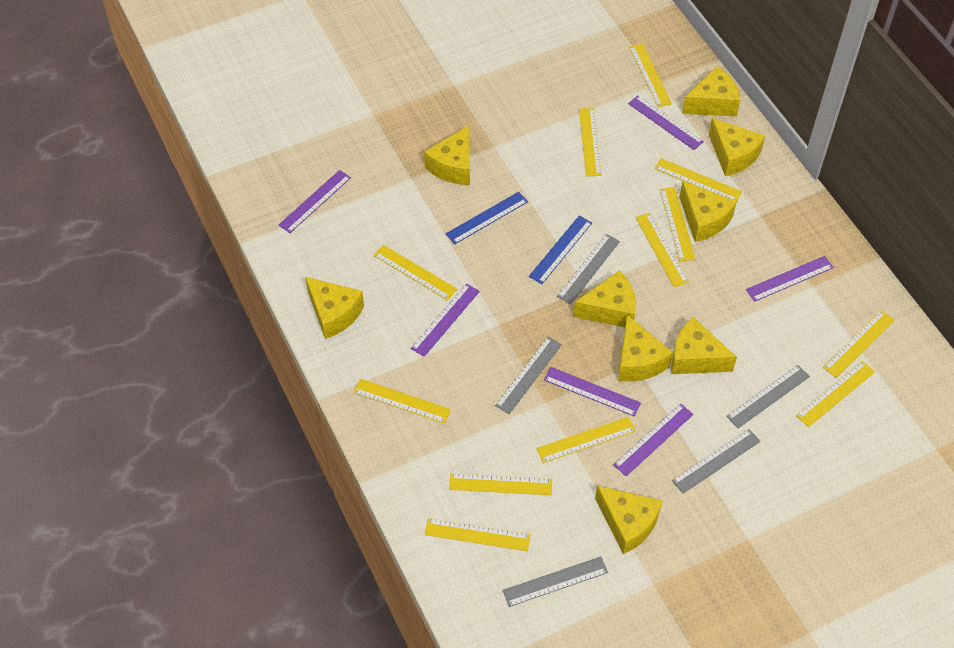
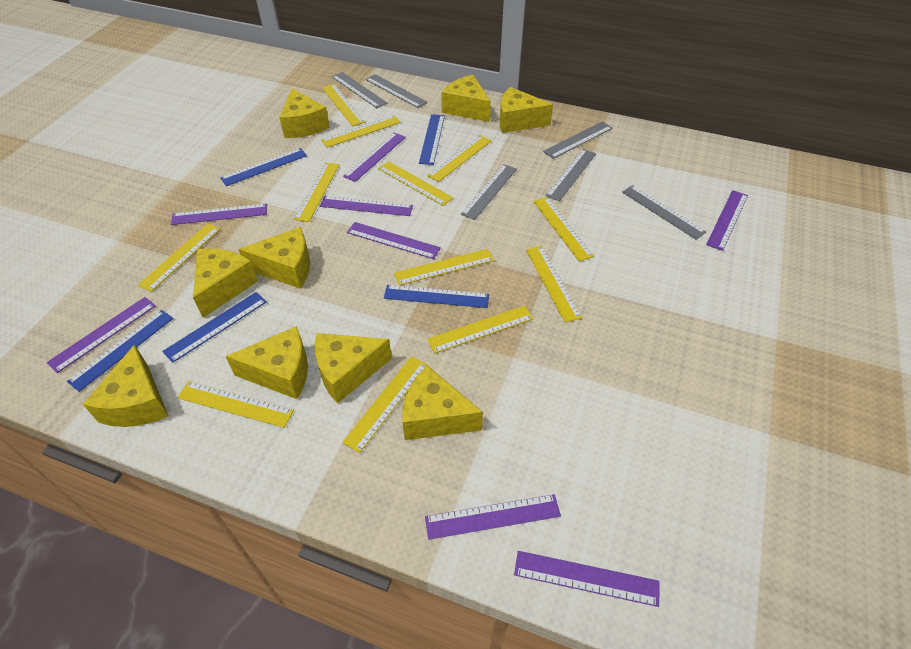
blue ruler: 2 -> 5
grey ruler: 5 -> 6
purple ruler: 6 -> 8

